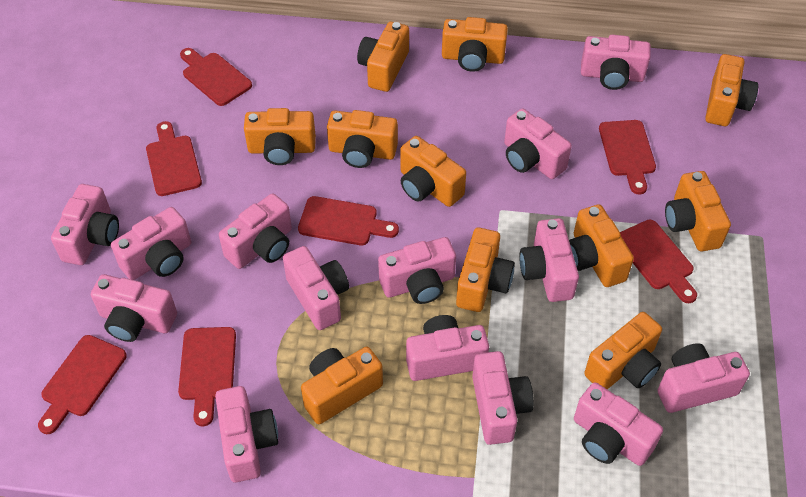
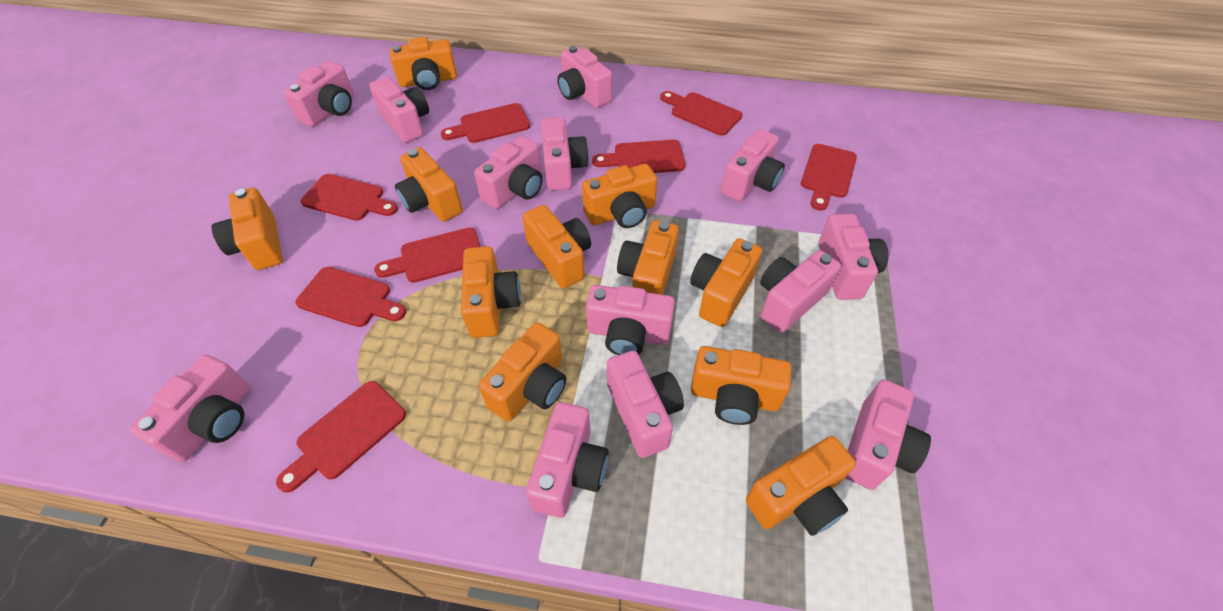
pink camera: 14 -> 13
red cutting board: 7 -> 8

